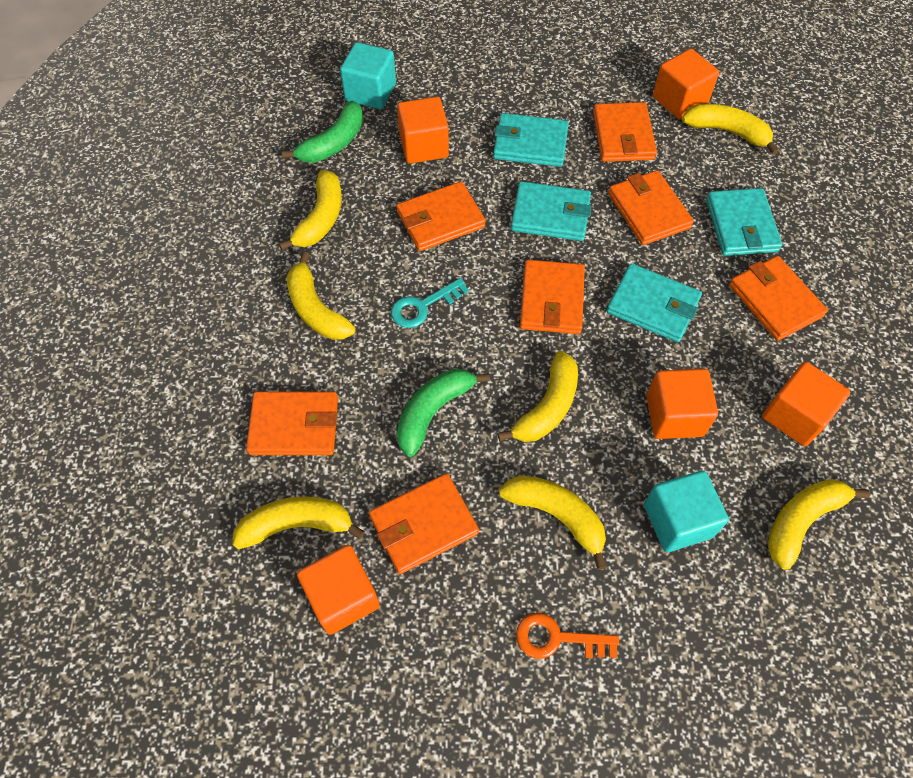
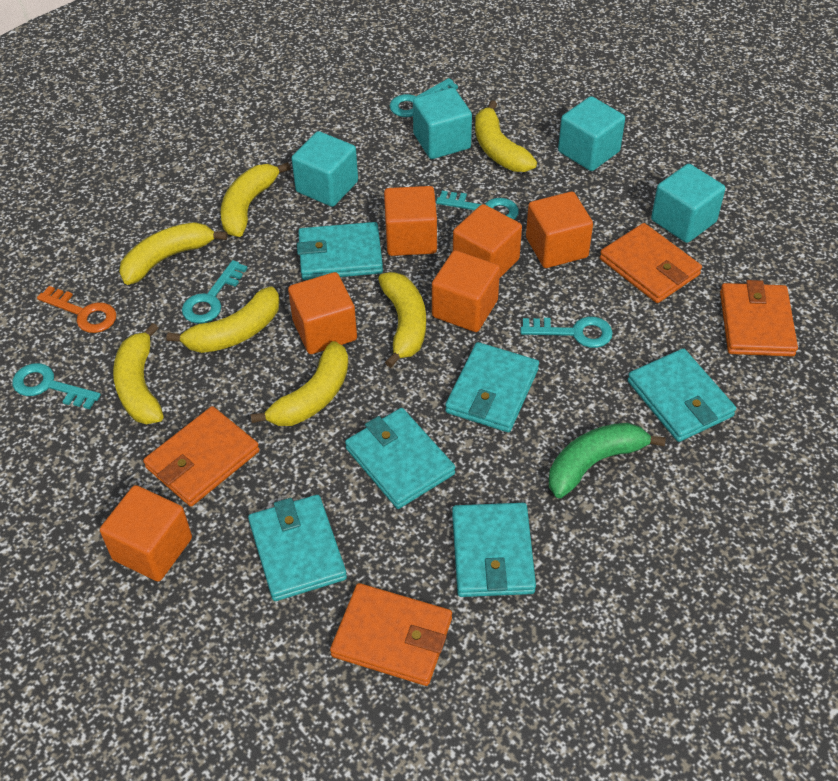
green banana: 2 -> 1
orange cube: 5 -> 6
orange wallet: 7 -> 4
turquoise cube: 2 -> 4
turquoise key: 1 -> 5
turquoise wallet: 4 -> 6

